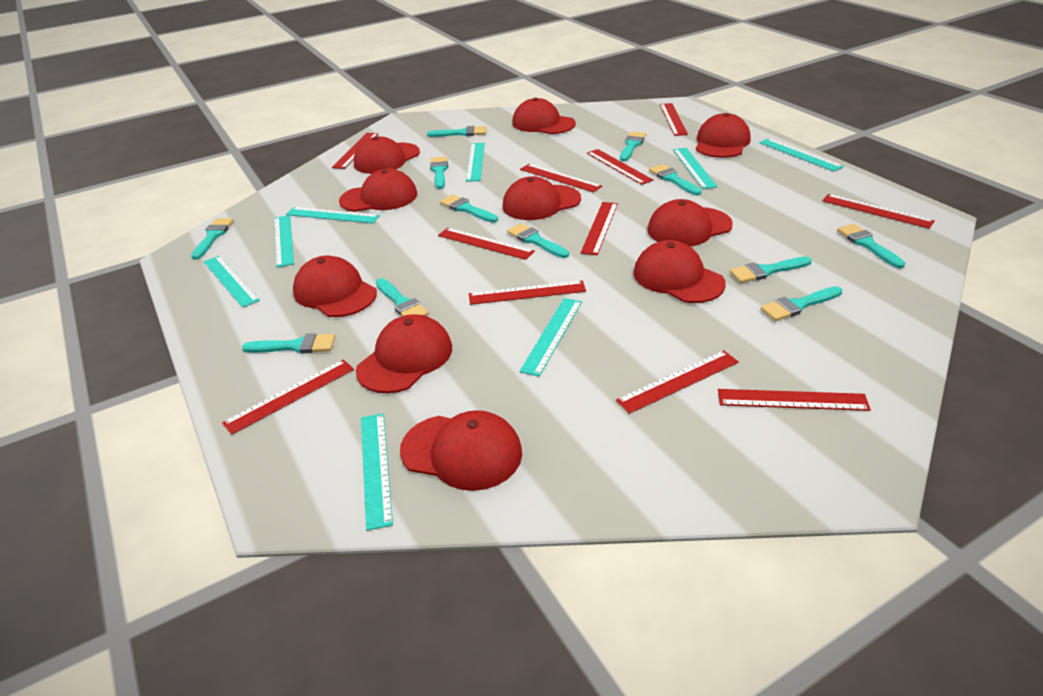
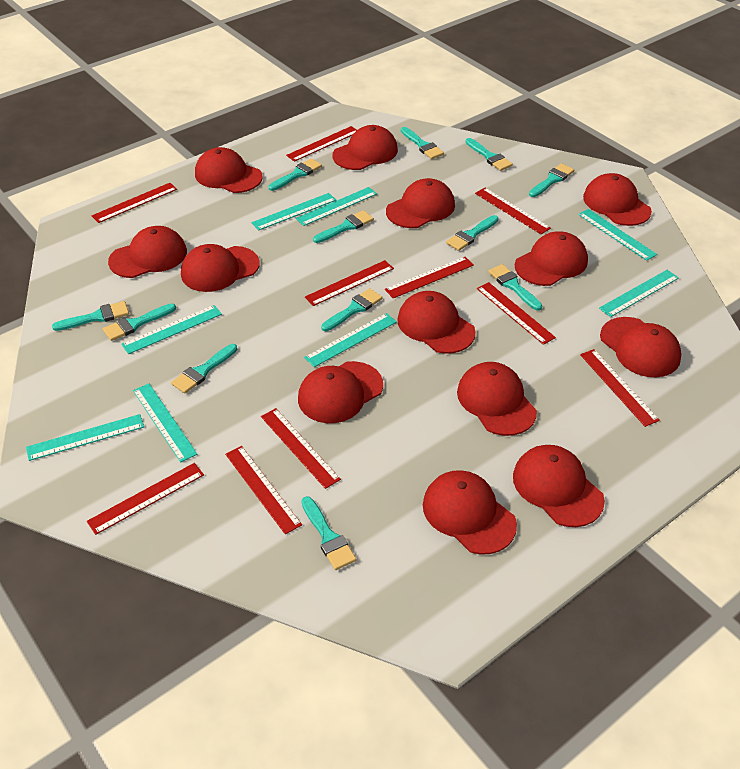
red cap: 10 -> 13
red ruler: 11 -> 10

